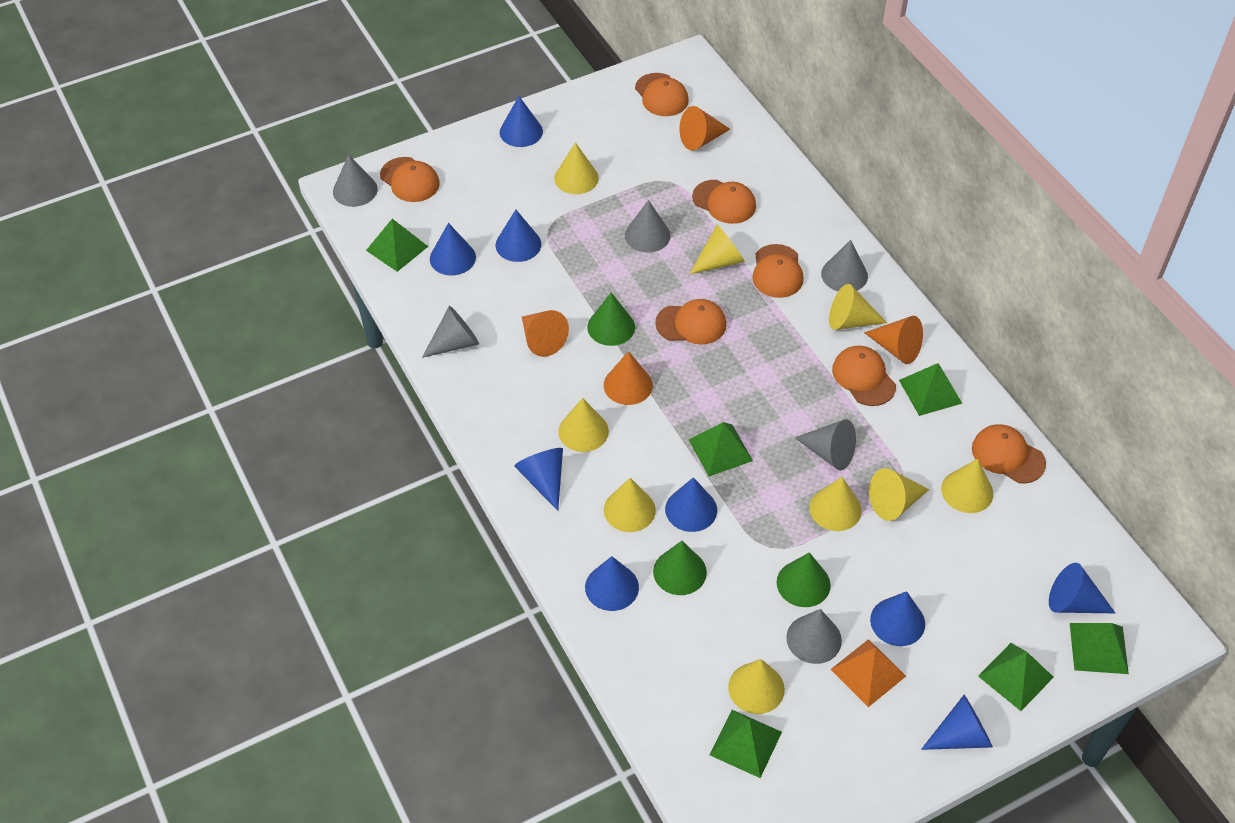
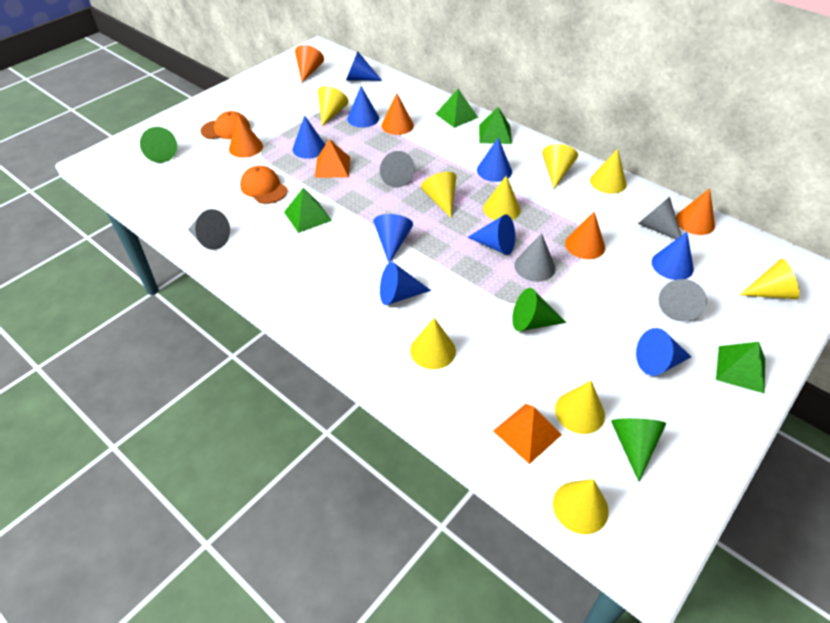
green pyramid: 6 -> 4
grey cone: 6 -> 5
orange cap: 7 -> 2
orange cone: 4 -> 5
orange pyramid: 1 -> 2

